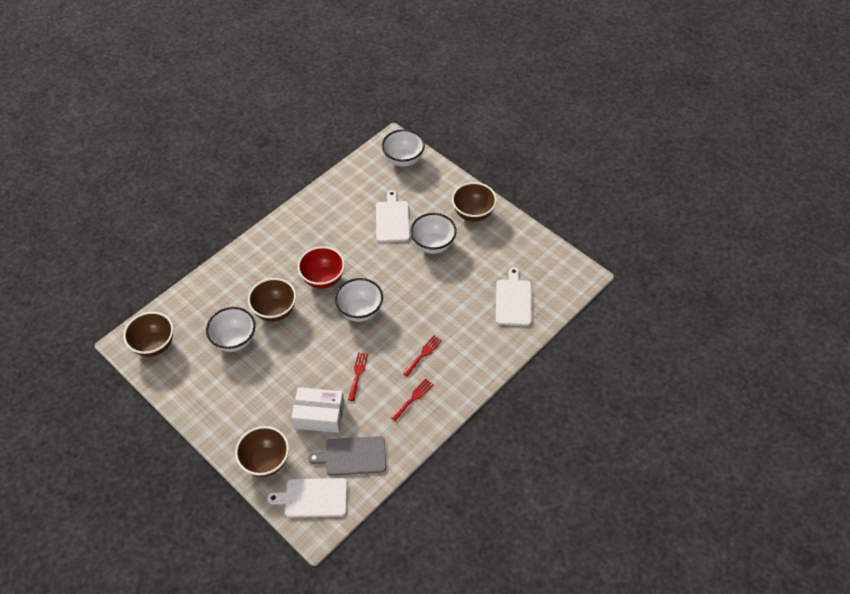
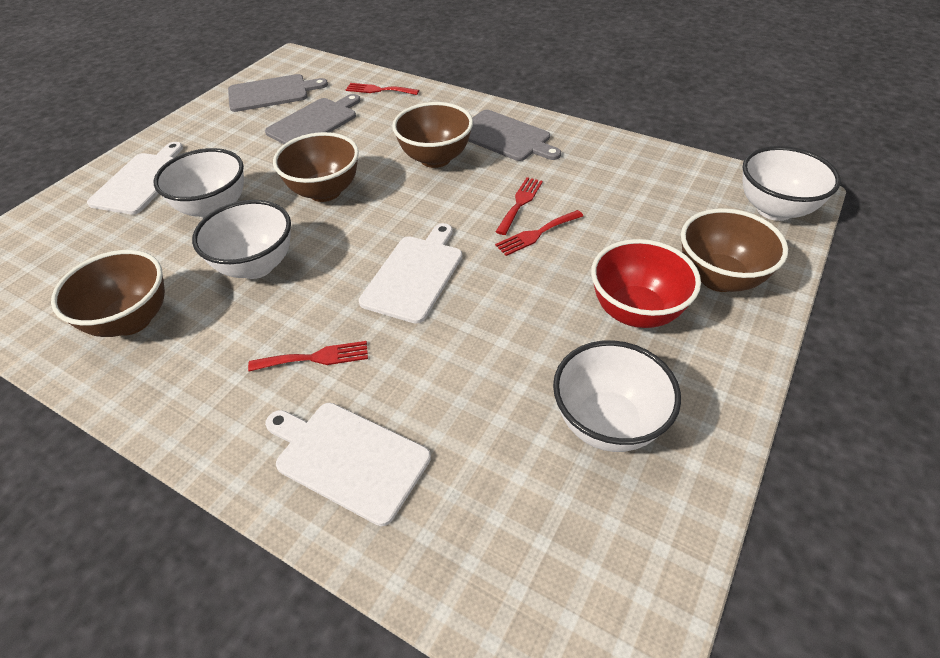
grey cutting board: 1 -> 3
red fork: 3 -> 4
white box: 1 -> 0

